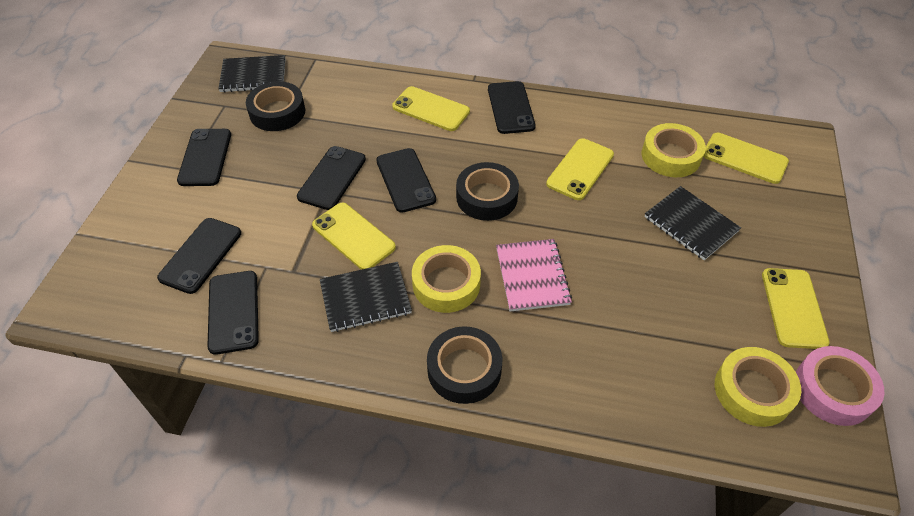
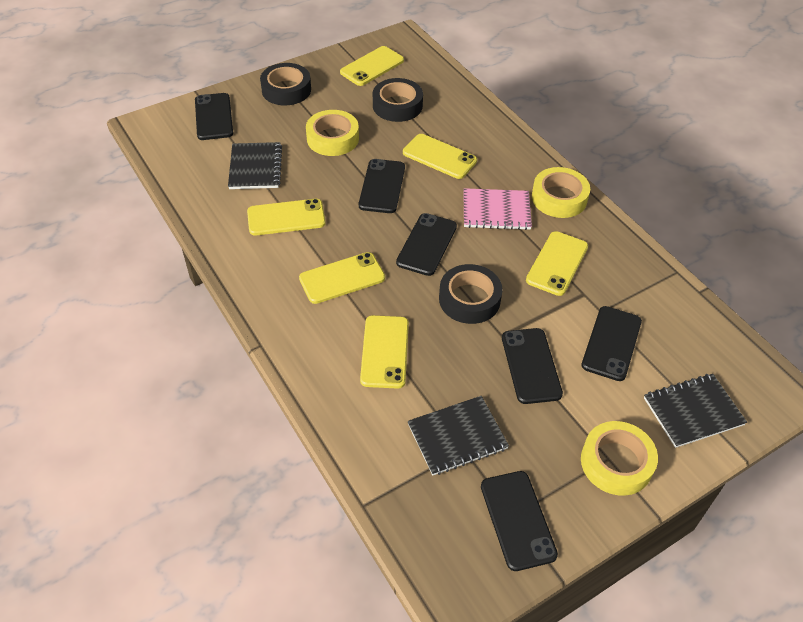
pink tape: 1 -> 0
yellow phone: 5 -> 6

